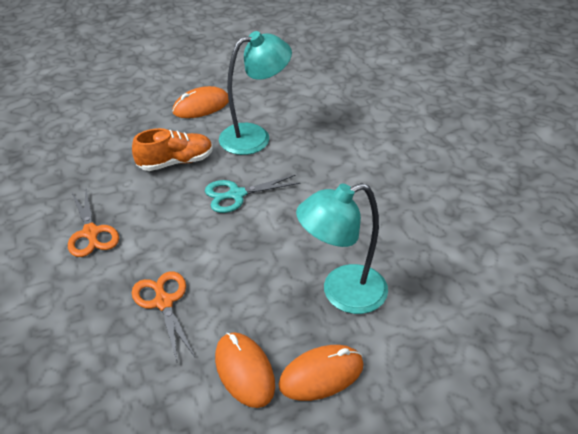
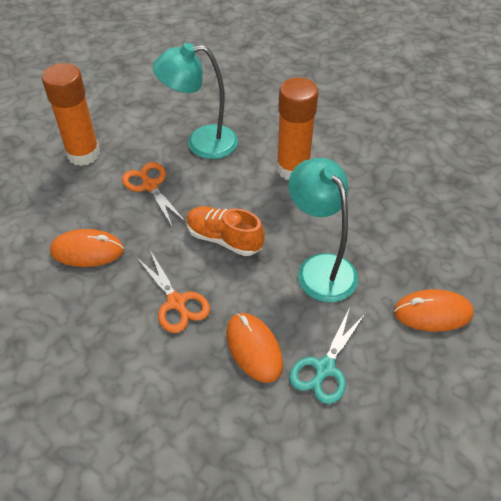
orange glue stick: 0 -> 2

